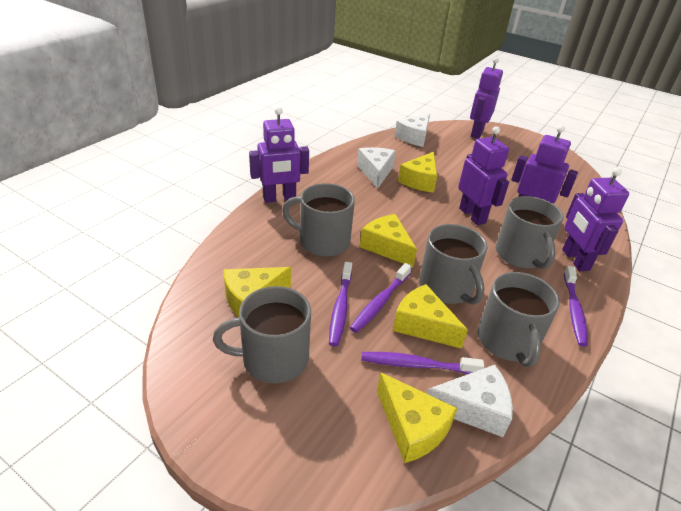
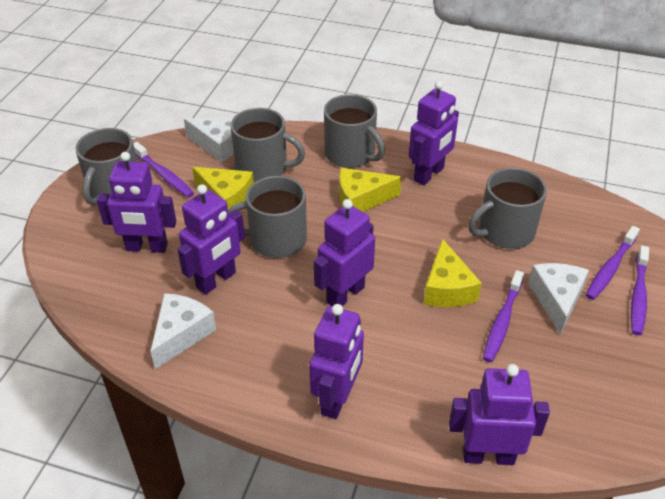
purple robot: 5 -> 6
yellow cheese: 5 -> 3

